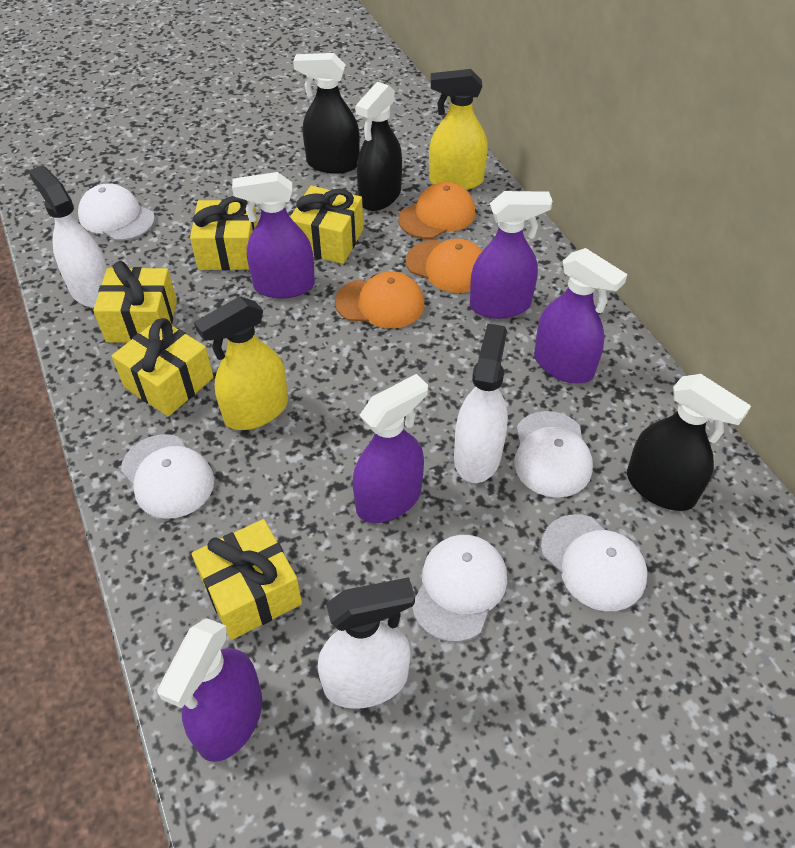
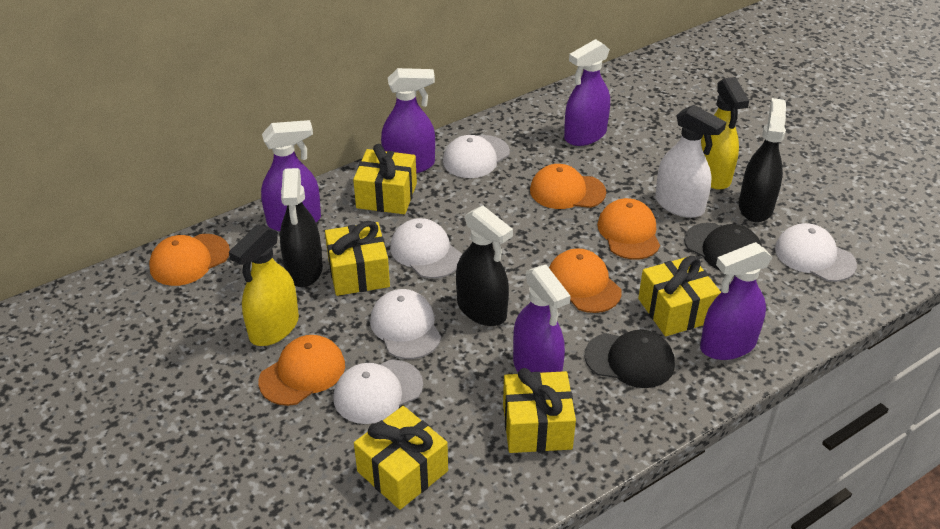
black cap: 0 -> 2
orange cap: 3 -> 5
white spray bottle: 3 -> 1

